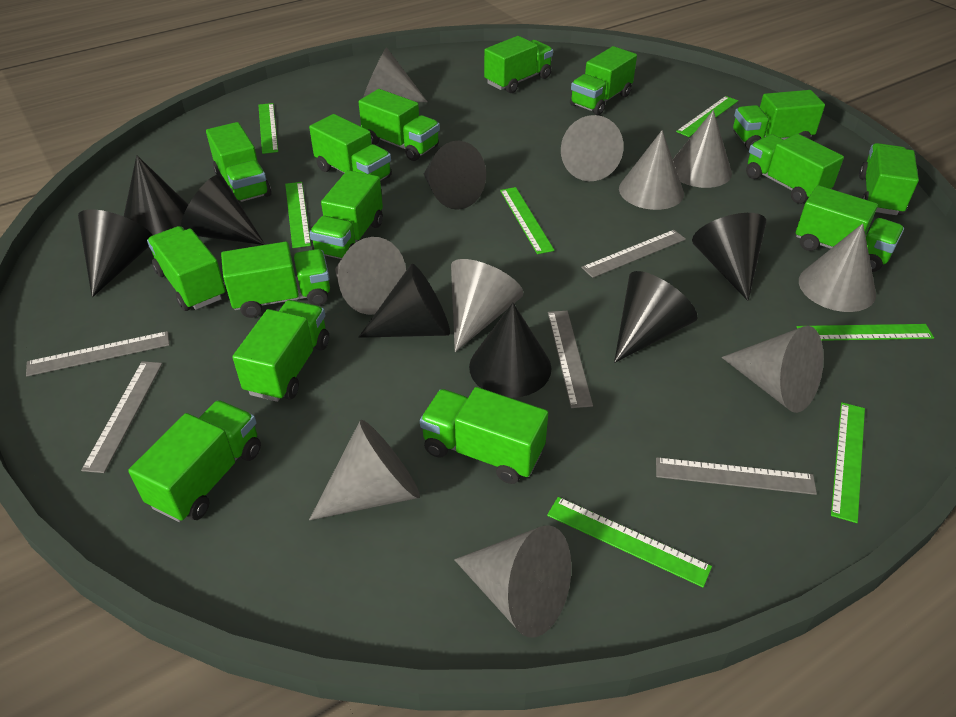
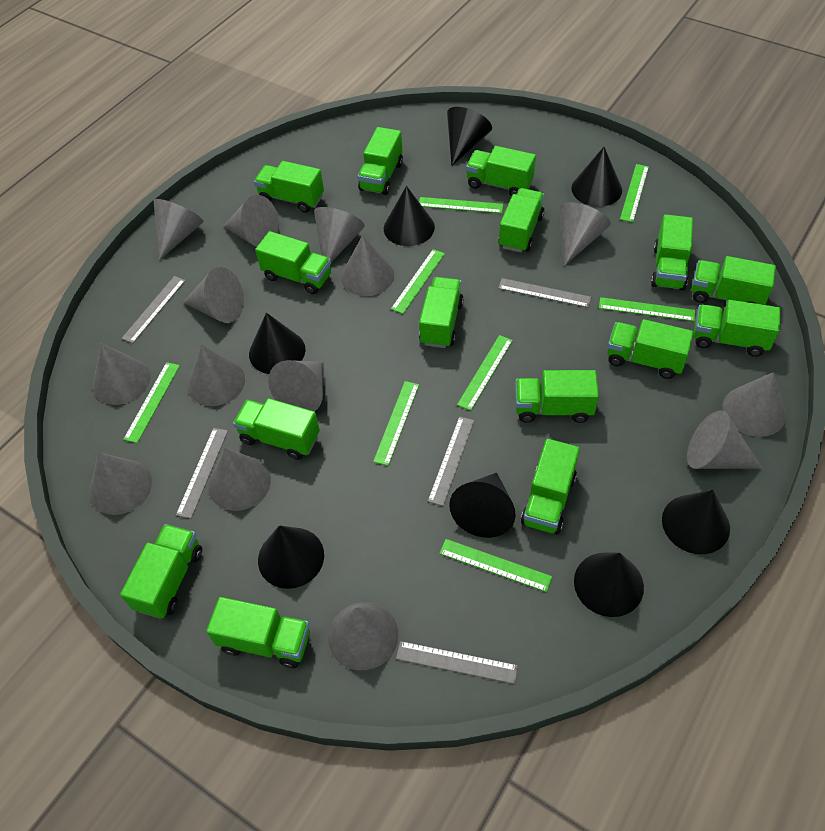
green ruler: 7 -> 8
grey cone: 10 -> 14

